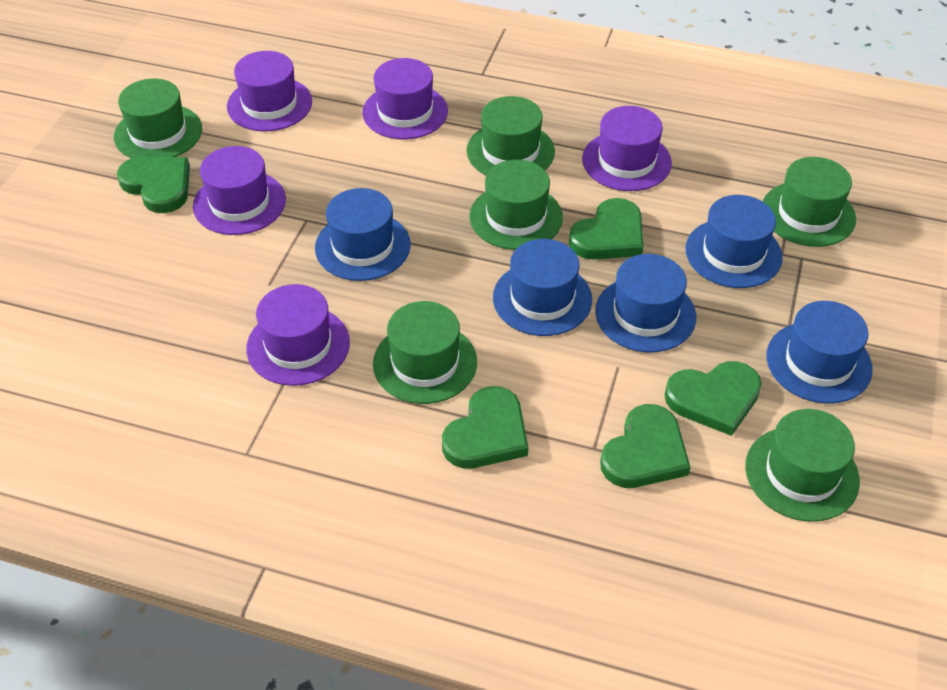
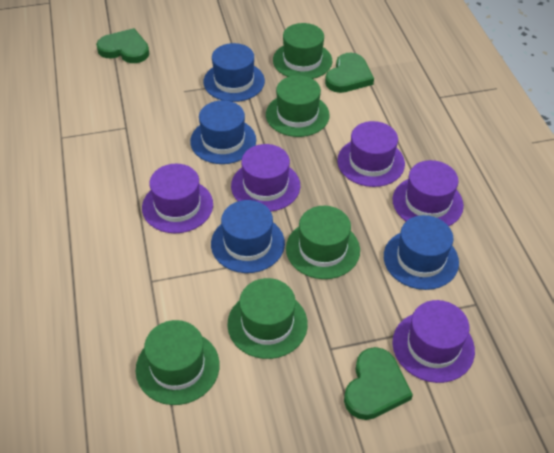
blue hat: 5 -> 4
green hat: 6 -> 5
green heart: 5 -> 3

